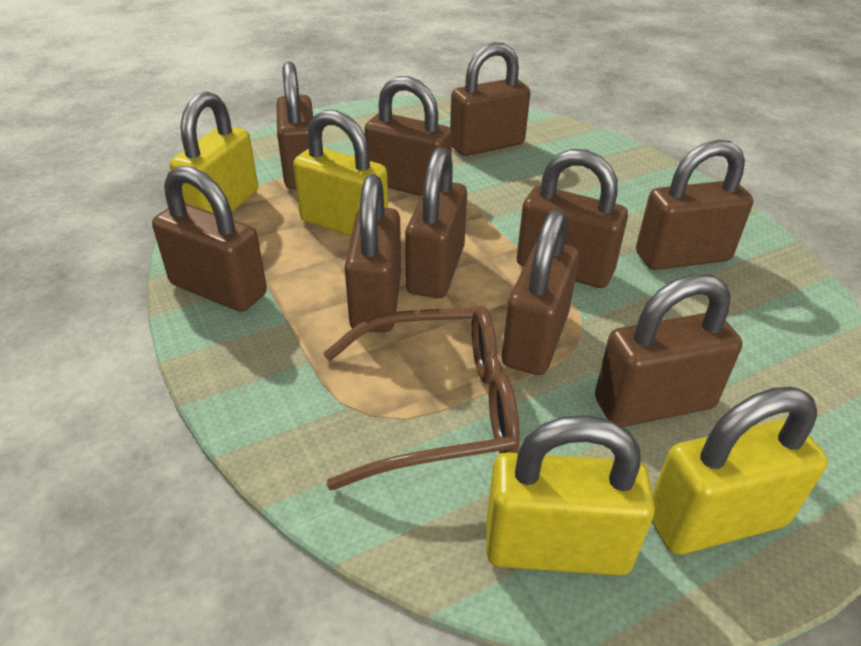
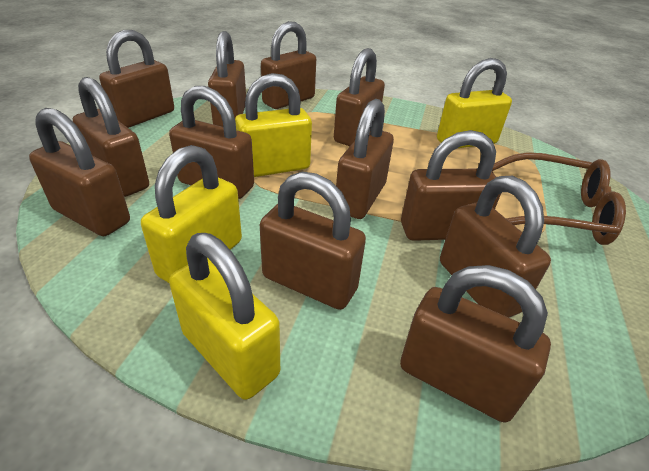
brown padlock: 10 -> 12

